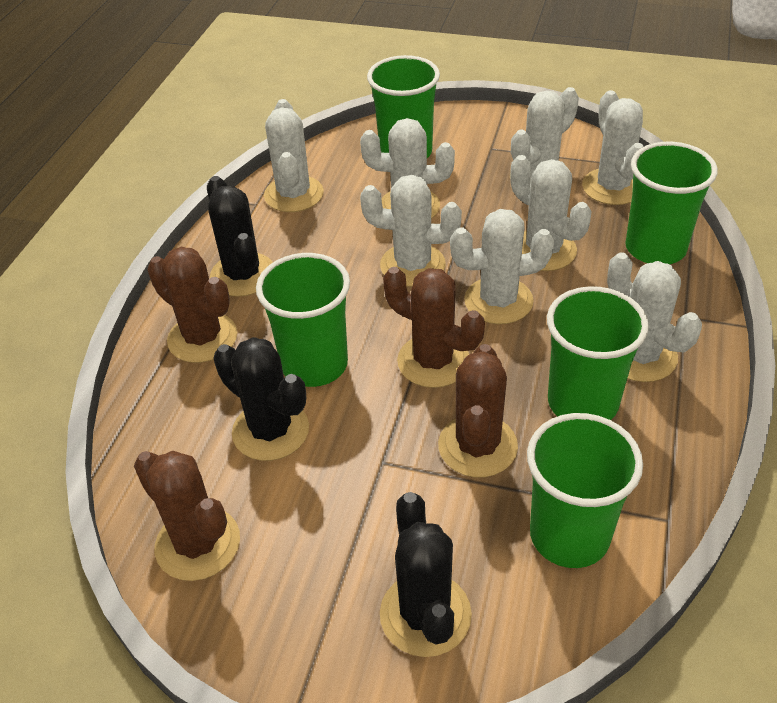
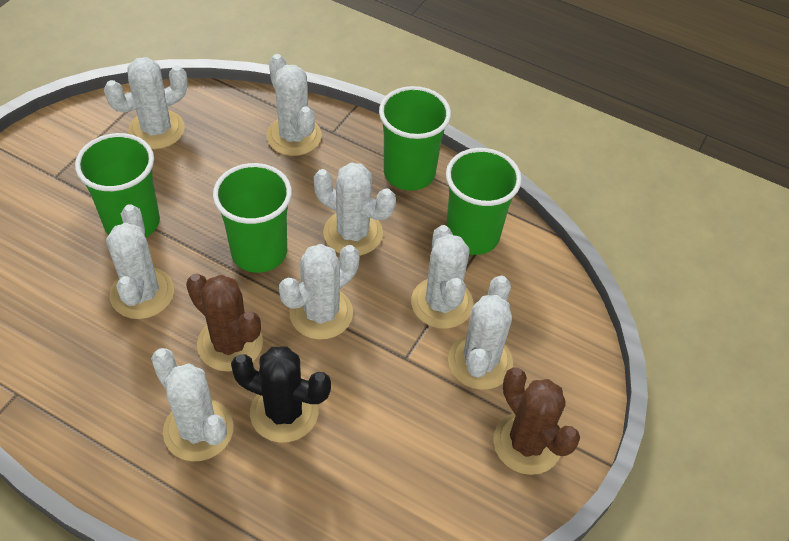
black cactus: 3 -> 1
brown cactus: 4 -> 2
green cup: 5 -> 4

